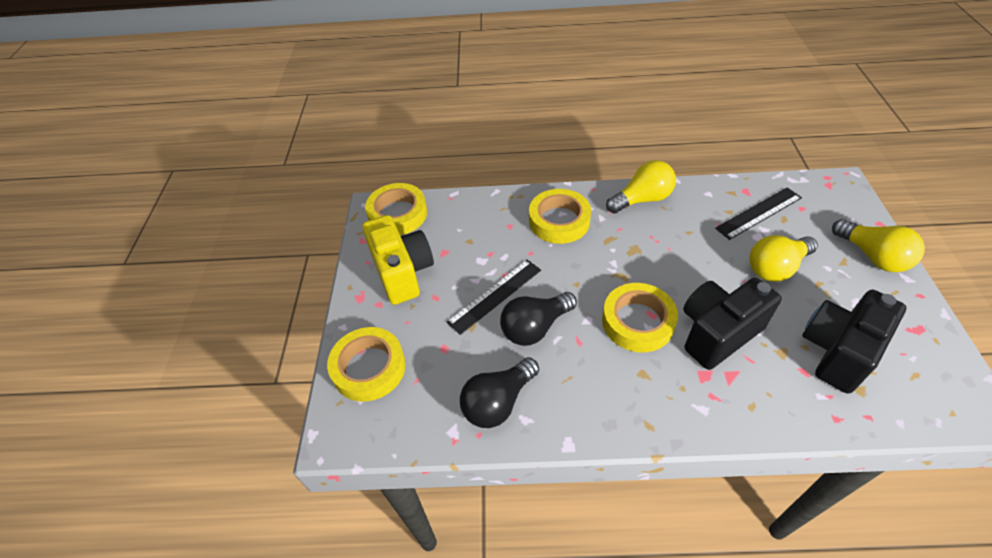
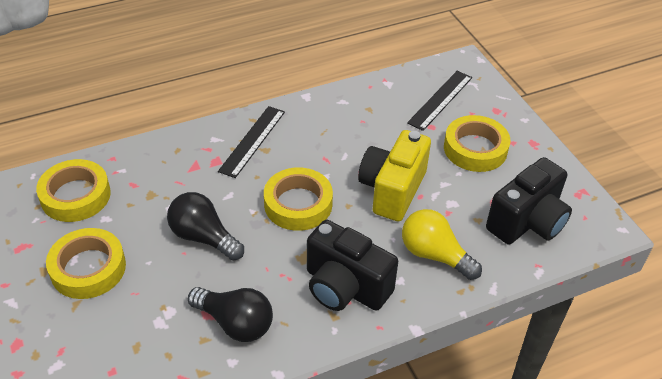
yellow light bulb: 3 -> 1

